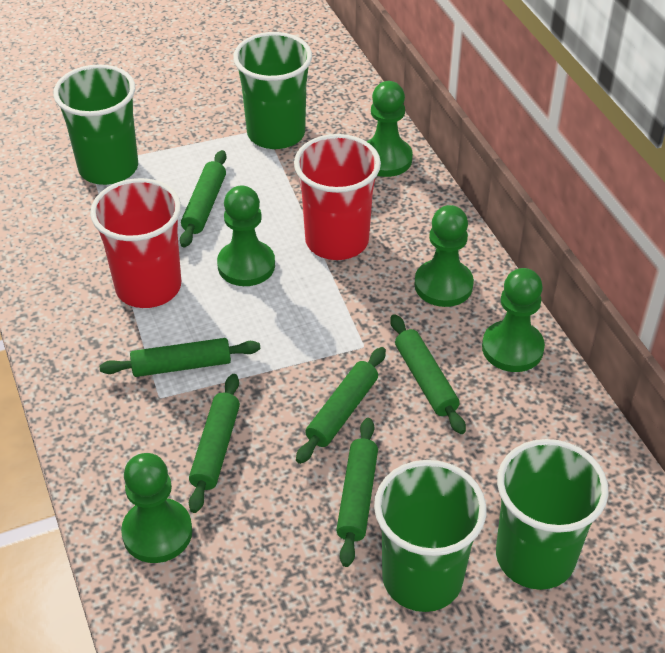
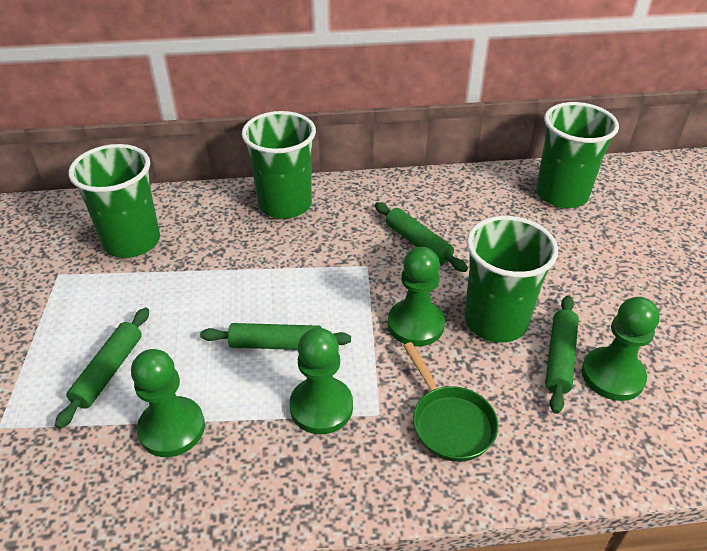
green pan: 0 -> 1
green pawn: 5 -> 4
green rolling pin: 6 -> 4
red cup: 2 -> 0

